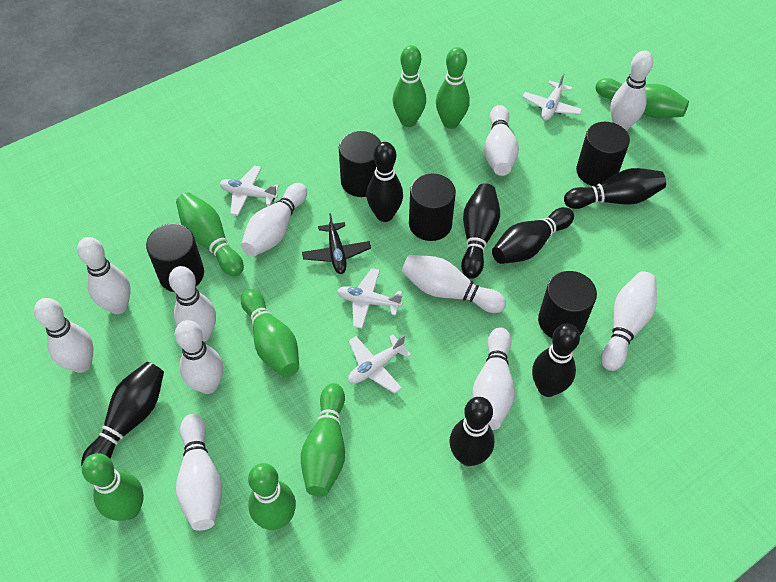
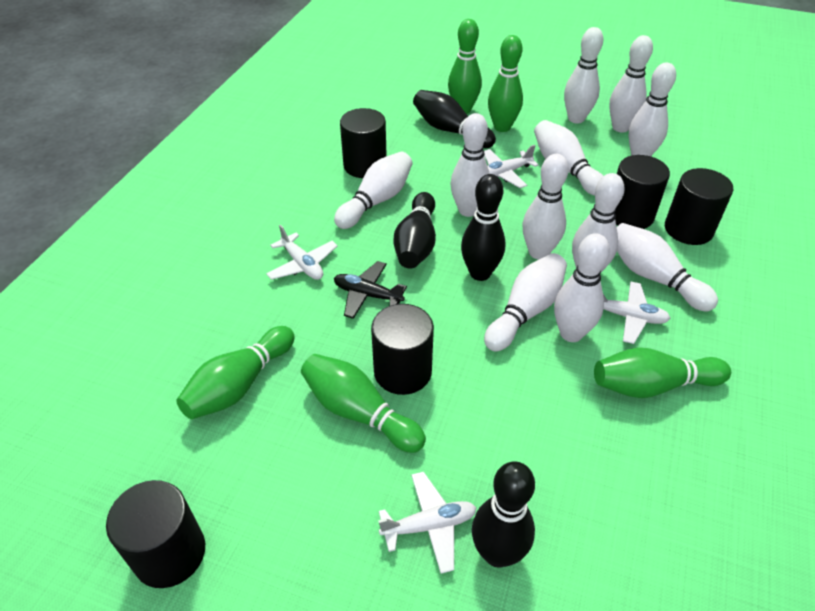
black bowling pin: 7 -> 4
green bowling pin: 8 -> 5

